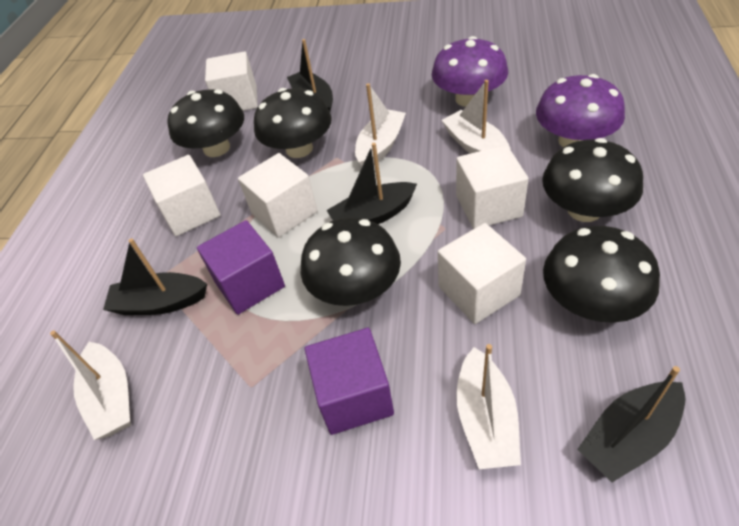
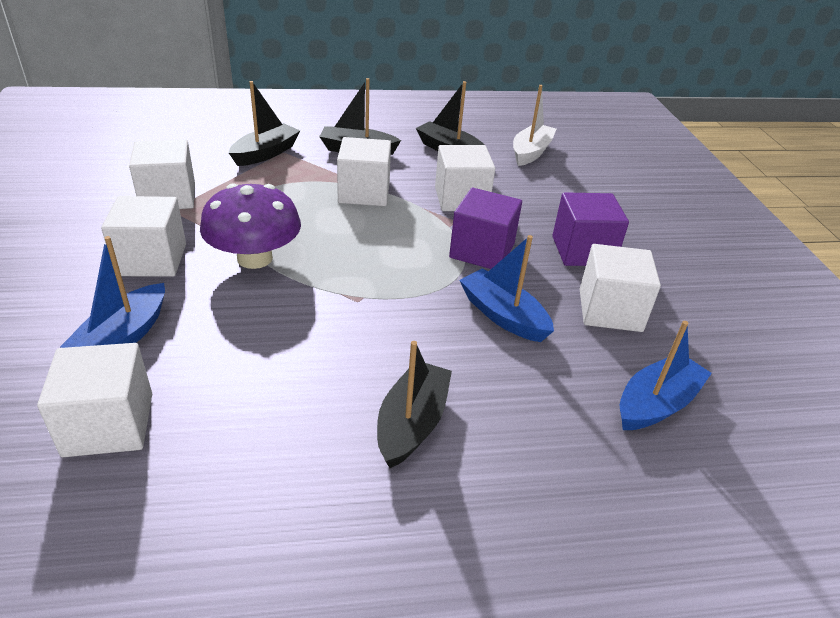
black mushroom: 5 -> 0
blue boat: 0 -> 3
purple mushroom: 2 -> 1
white boat: 4 -> 1
white cube: 5 -> 6

